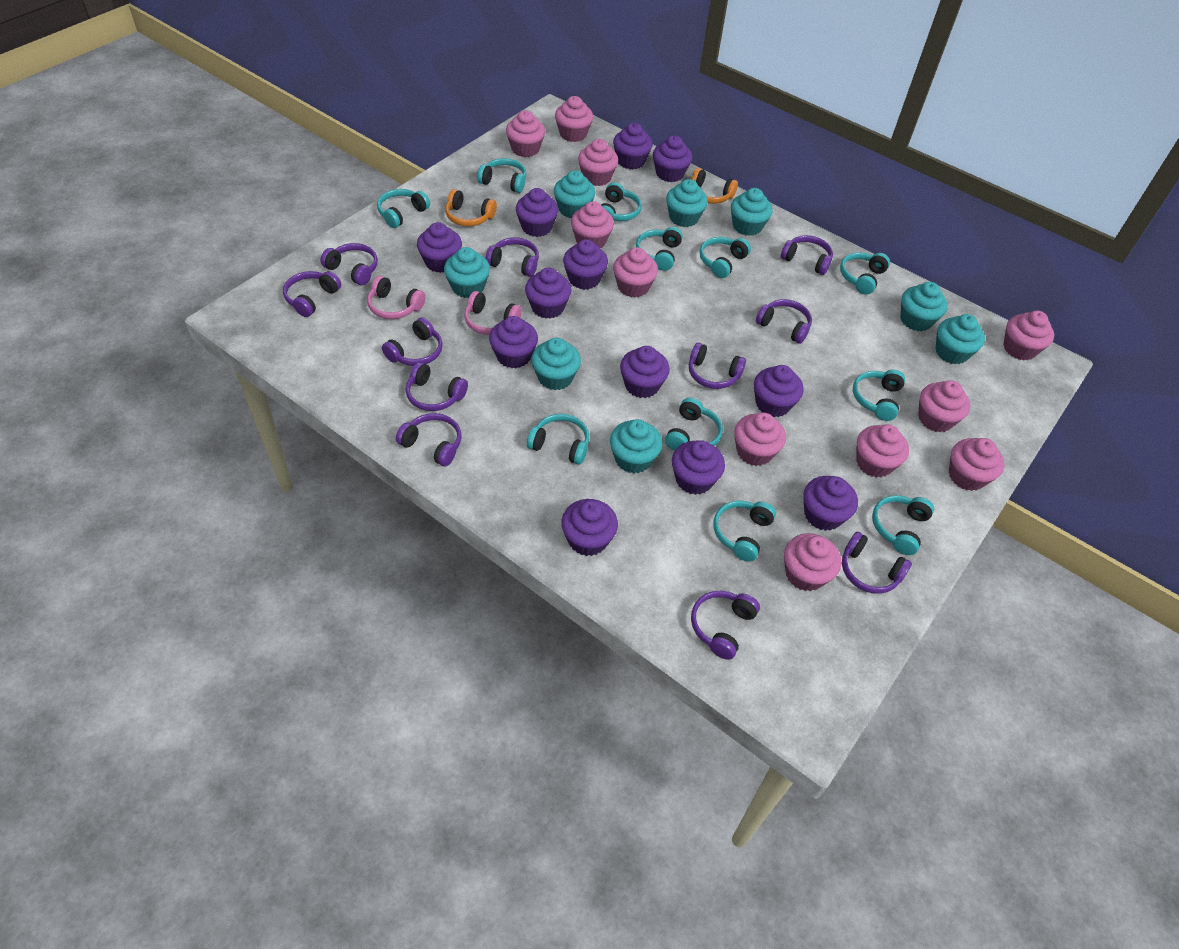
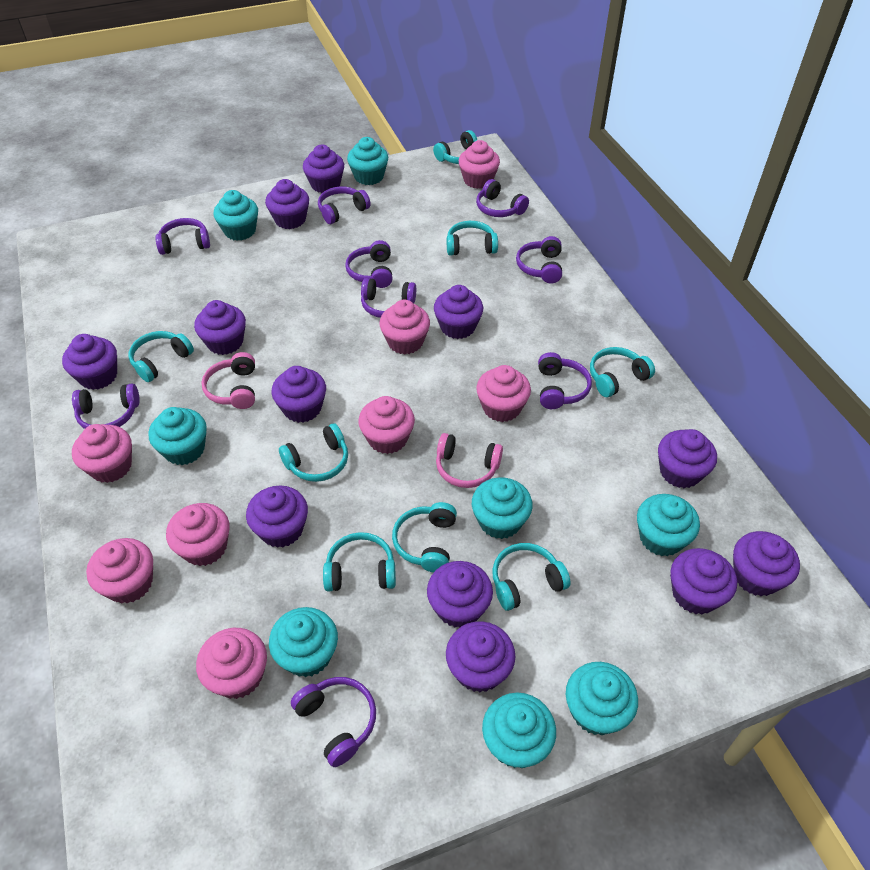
orange headphones: 2 -> 0
pink cupcake: 11 -> 8
purple headphones: 11 -> 9
turquoise headphones: 11 -> 8

